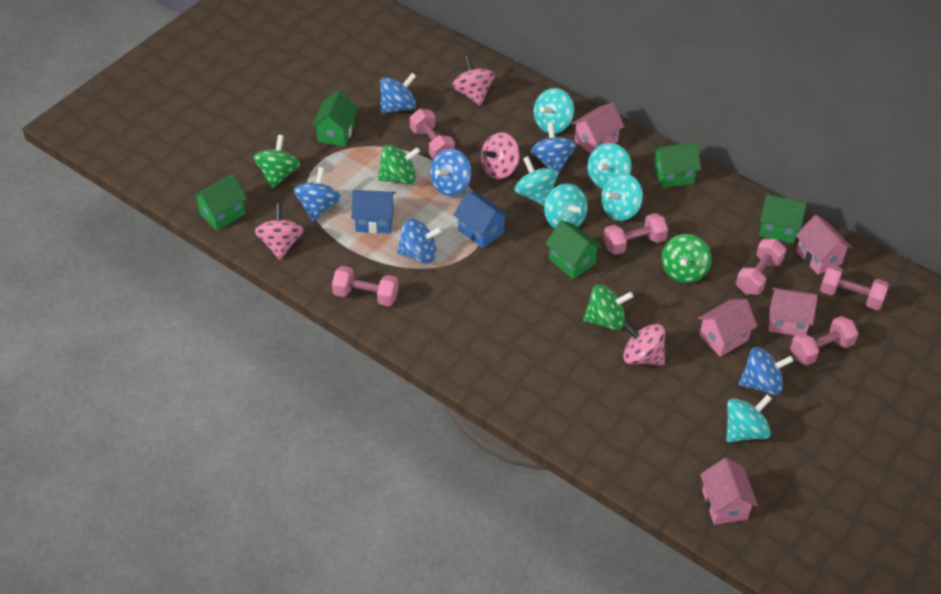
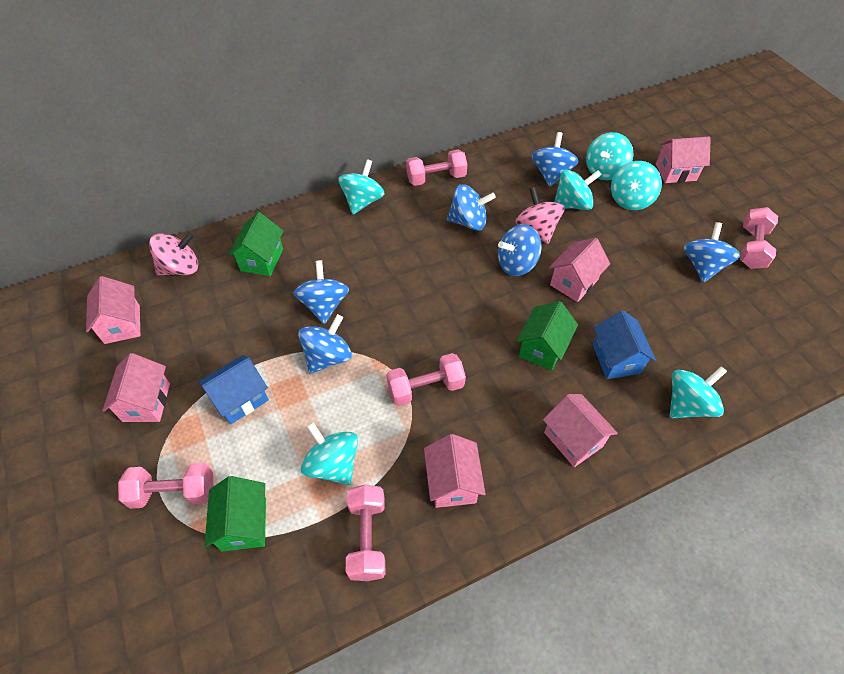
green house: 5 -> 3
green spinning top: 4 -> 0
pink dumbbell: 6 -> 5
pink house: 5 -> 6
pink spinning top: 4 -> 2

